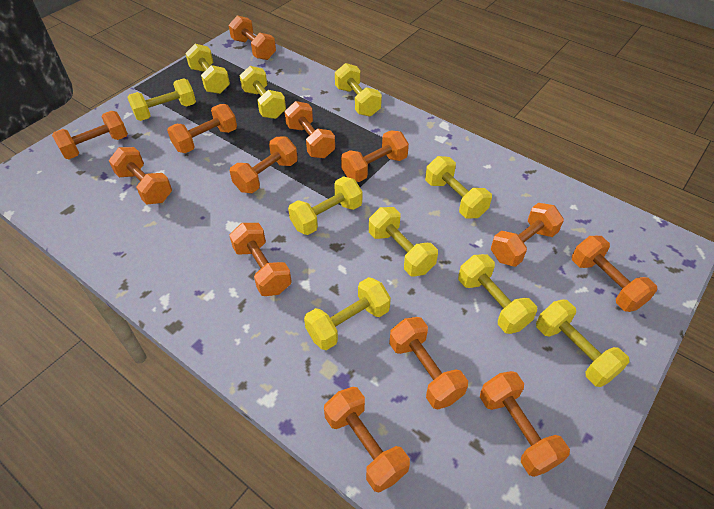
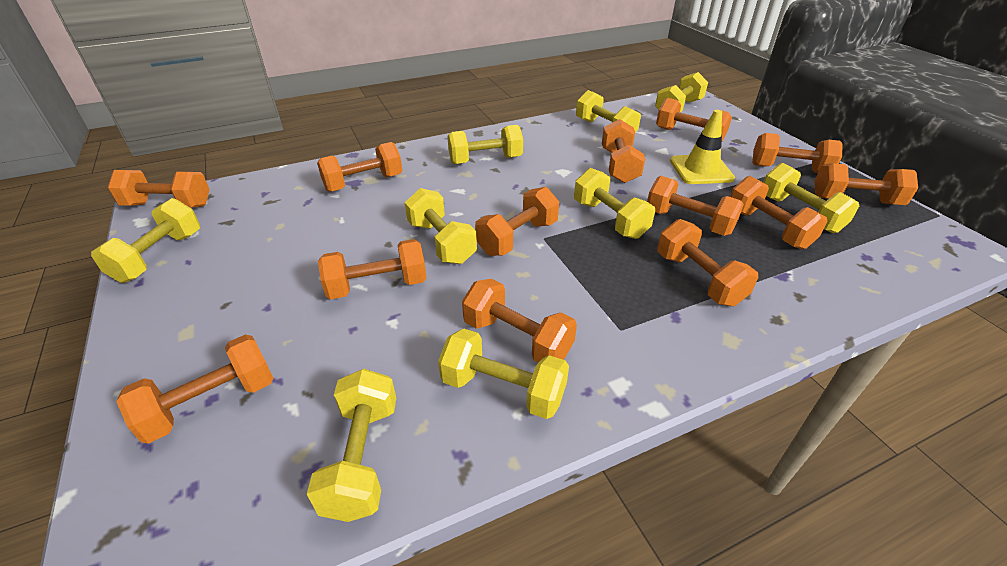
yellow dumbbell: 10 -> 9
yellow traffic cone: 0 -> 1

